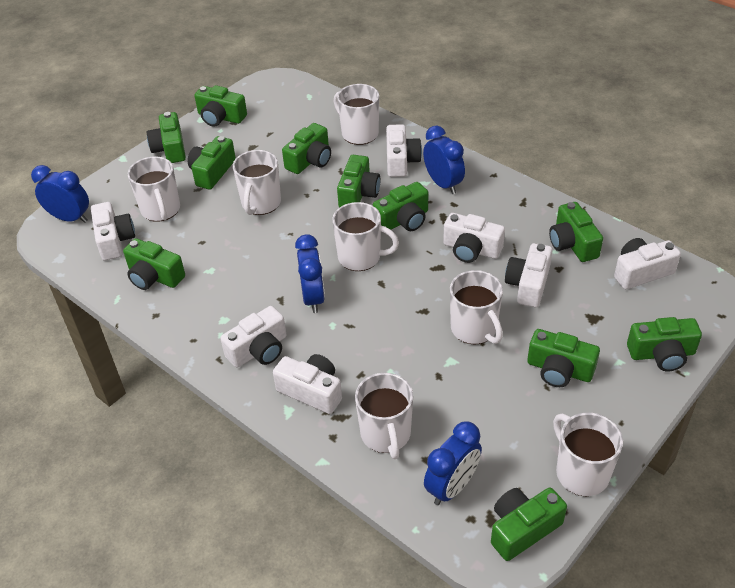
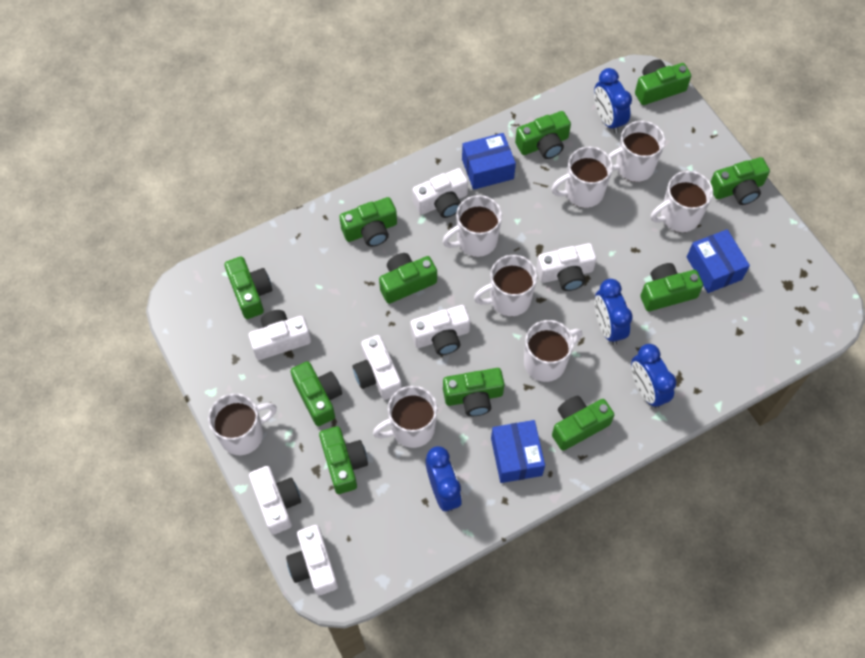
blue box: 0 -> 3
white mug: 7 -> 8

